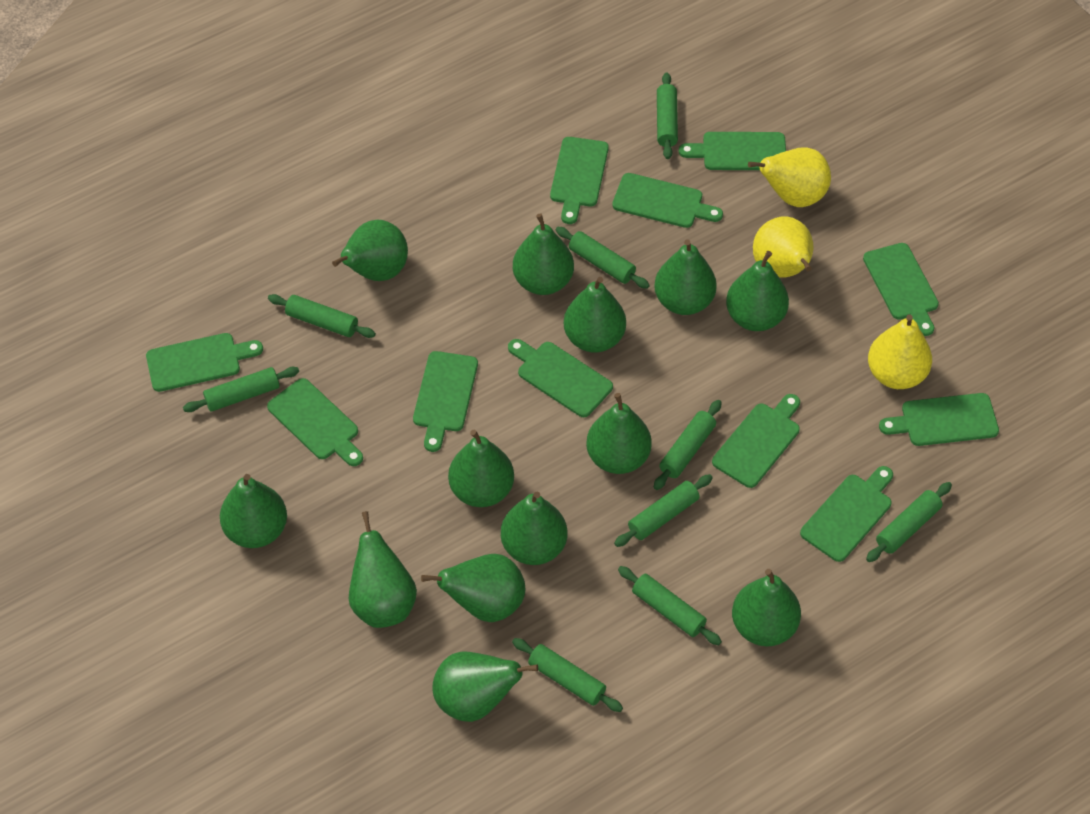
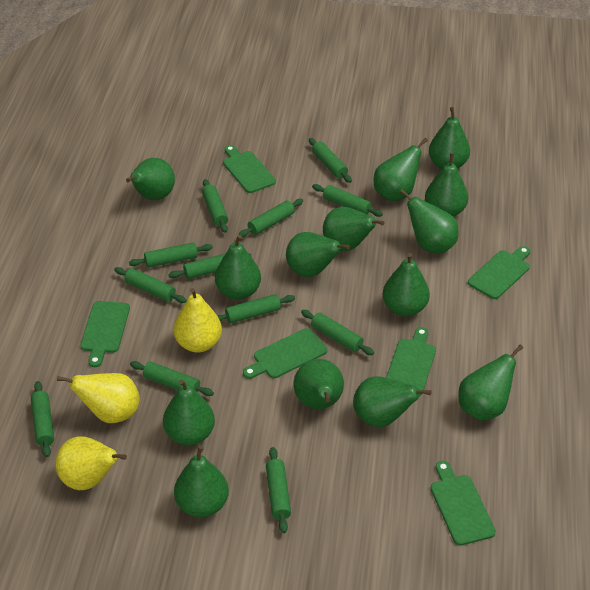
green cutting board: 11 -> 6
green pear: 13 -> 14
green rolling pin: 9 -> 12

